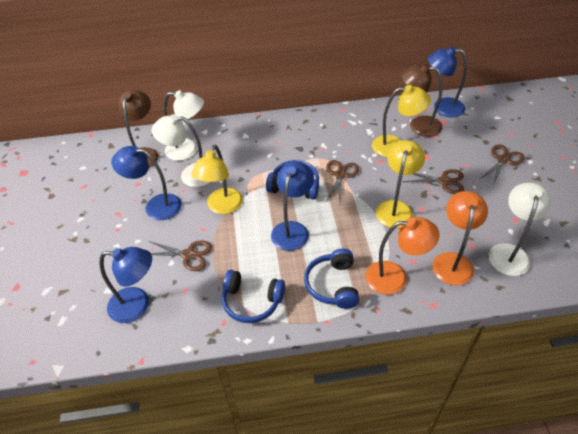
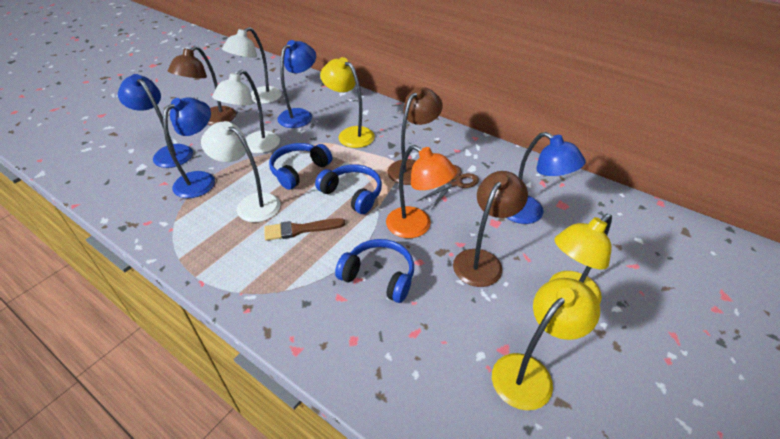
brown brush: 0 -> 1
brown lamp: 2 -> 3
brown scissors: 4 -> 1
orange lamp: 2 -> 1

